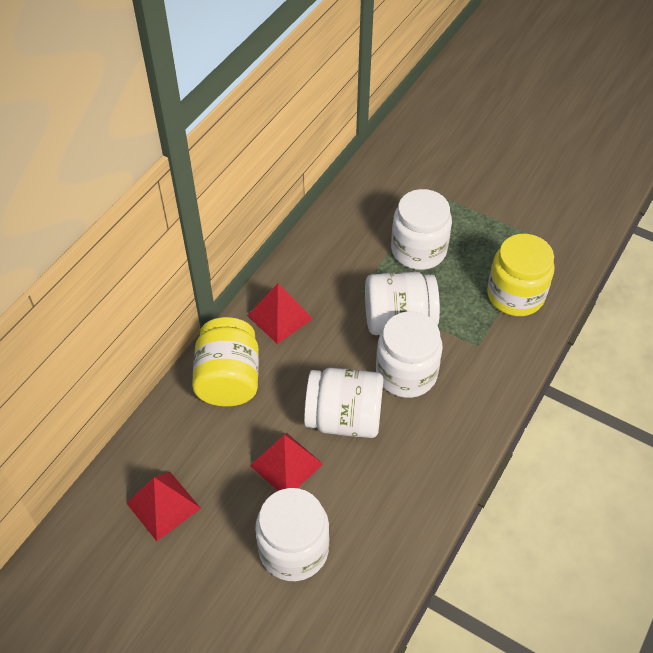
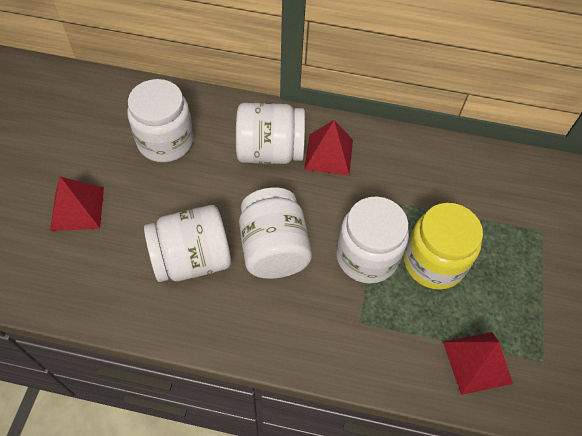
yellow jar: 2 -> 1

